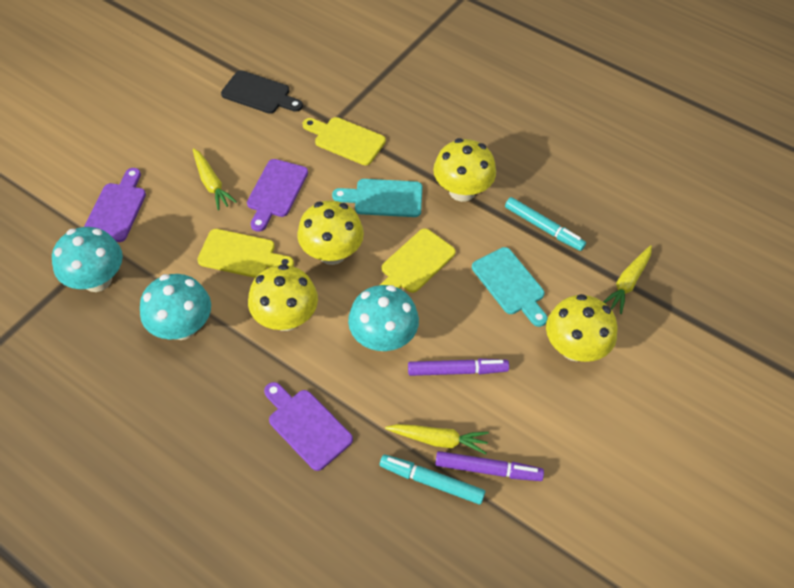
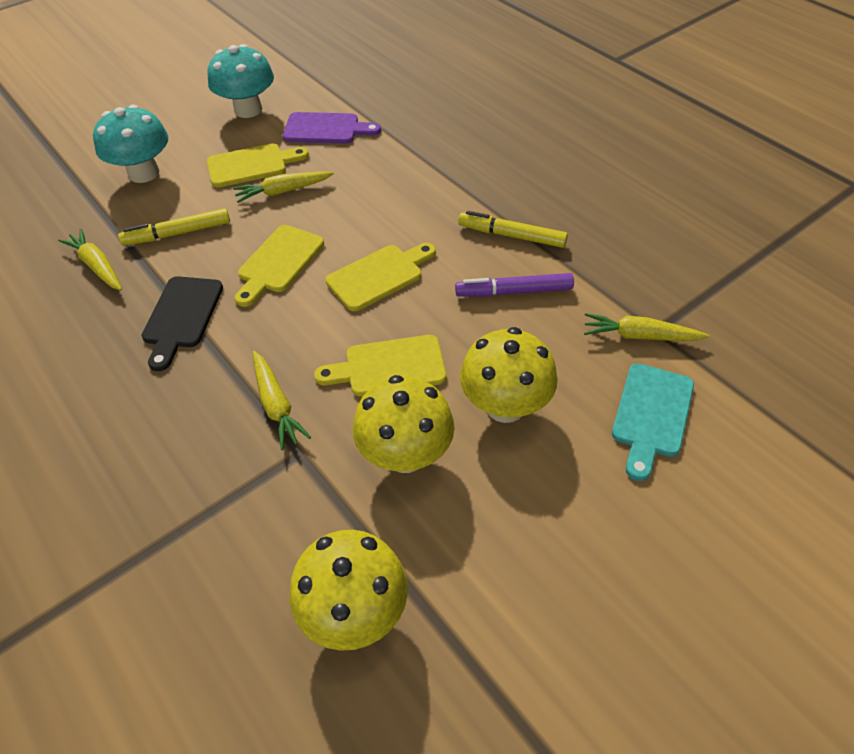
purple cutting board: 3 -> 1
purple marker: 2 -> 1
turquoise cutting board: 2 -> 1
turquoise marker: 2 -> 0
turquoise mushroom: 3 -> 2
yellow carrot: 3 -> 4
yellow cutting board: 3 -> 4
yellow marker: 0 -> 2
yellow mushroom: 4 -> 3

